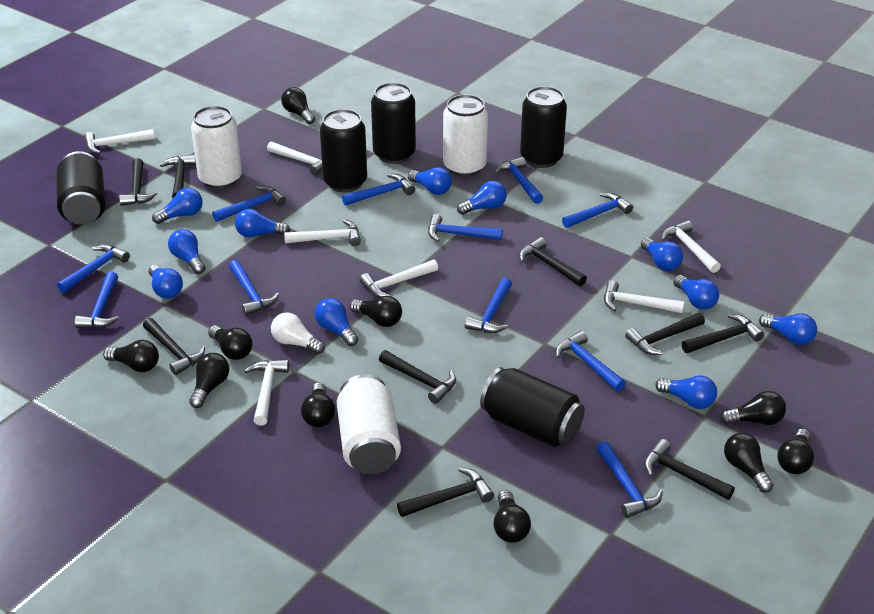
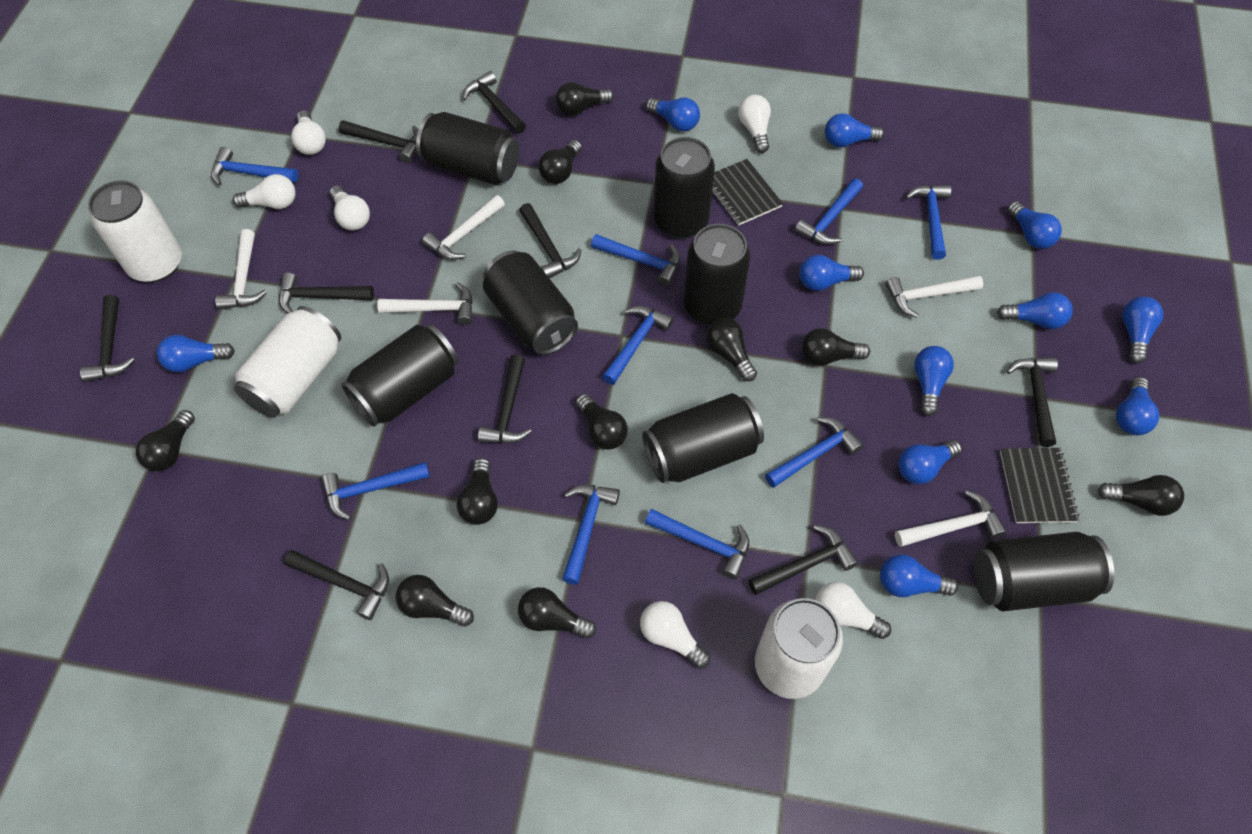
black can: 5 -> 7
black notebook: 0 -> 2
blue hammer: 11 -> 9
white hammer: 7 -> 5
white light bulb: 1 -> 6

